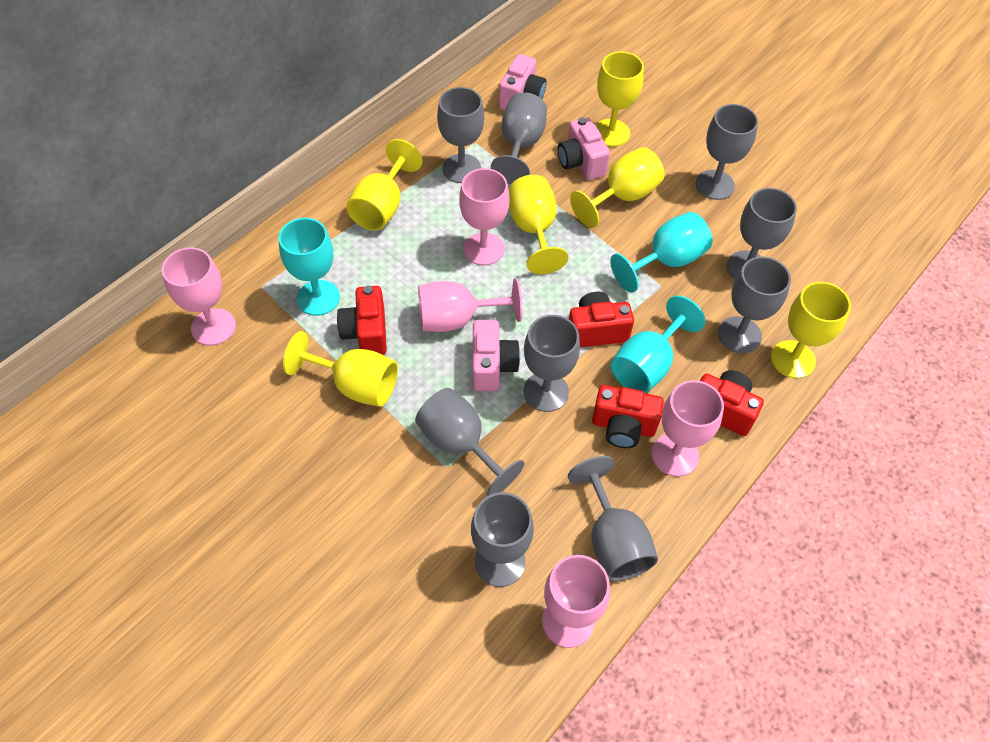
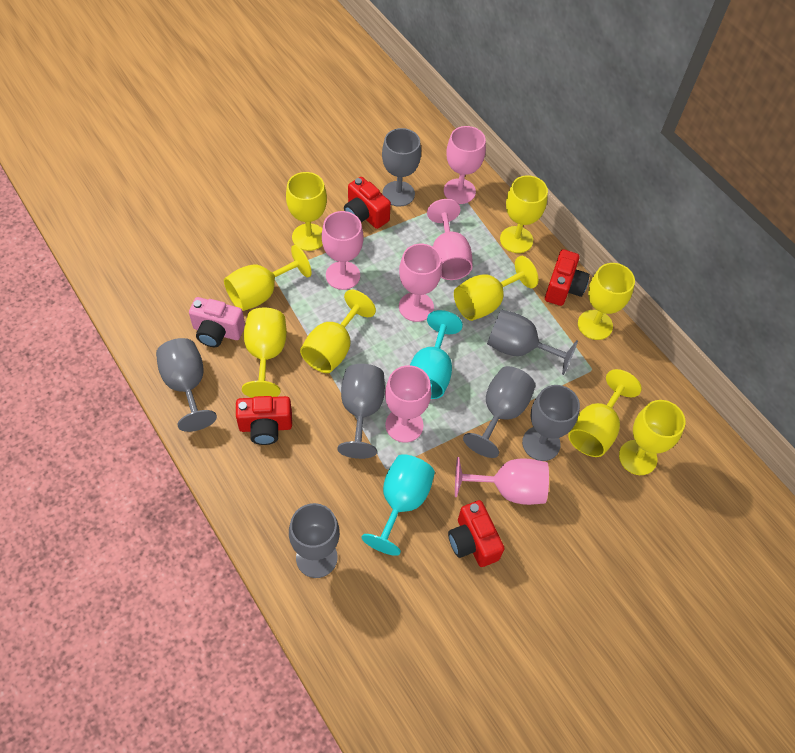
grey goblet: 9 -> 7
pink camera: 3 -> 1
pink goblet: 5 -> 6
turquoise goblet: 3 -> 2
yellow goblet: 6 -> 9

